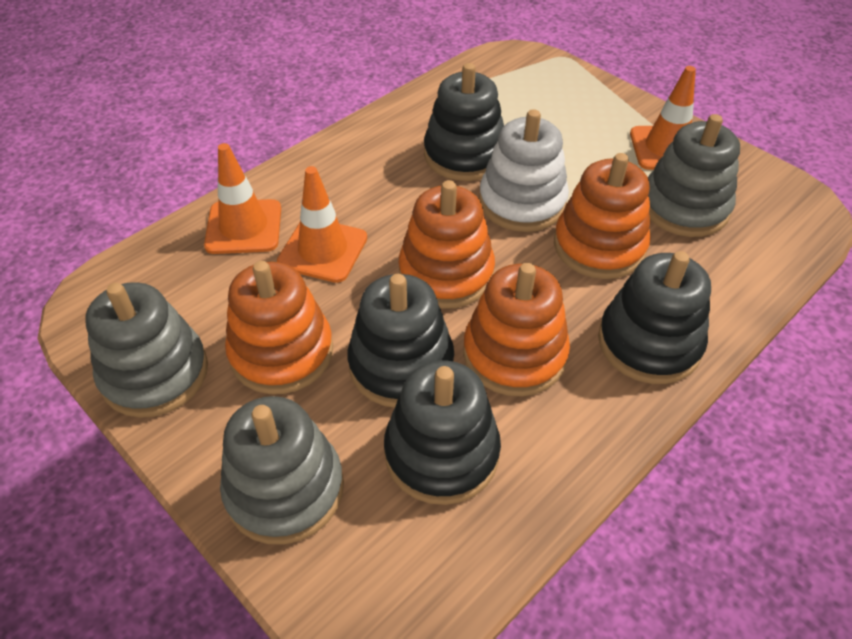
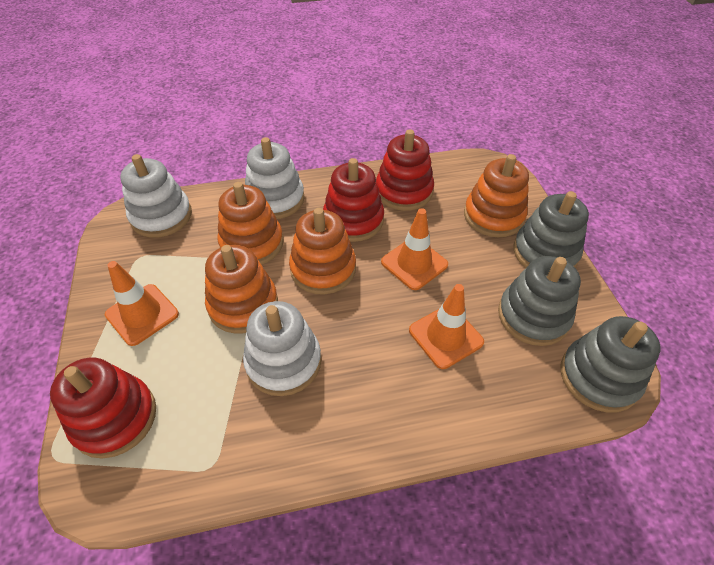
black stacking toy: 4 -> 0
red stacking toy: 0 -> 3
white stacking toy: 1 -> 3

